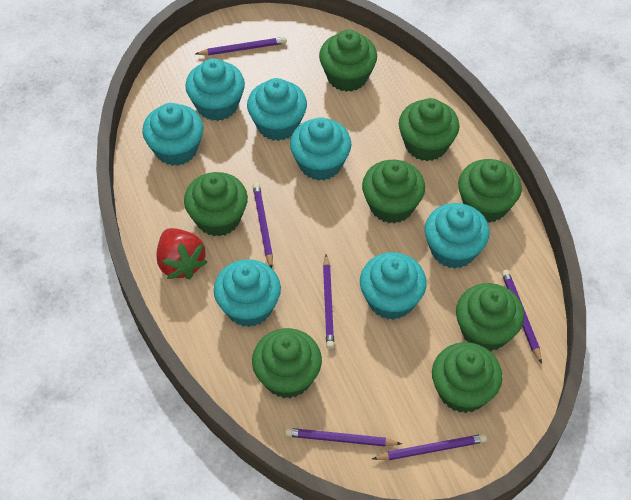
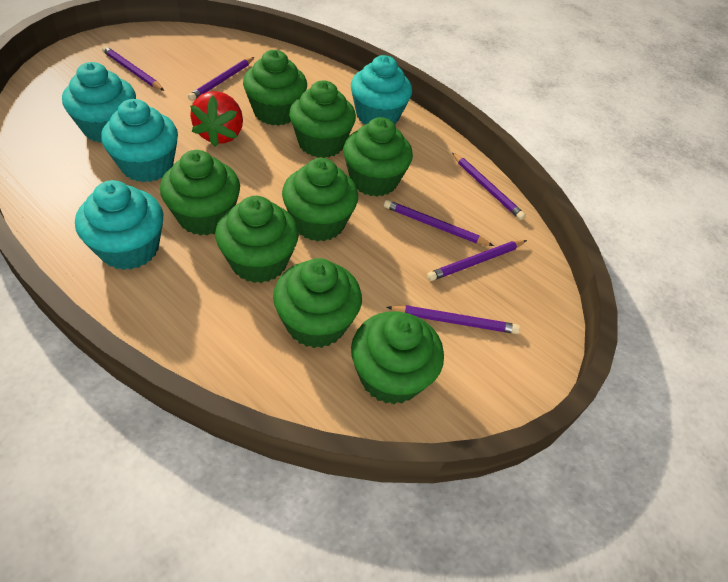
turquoise cupcake: 7 -> 4

